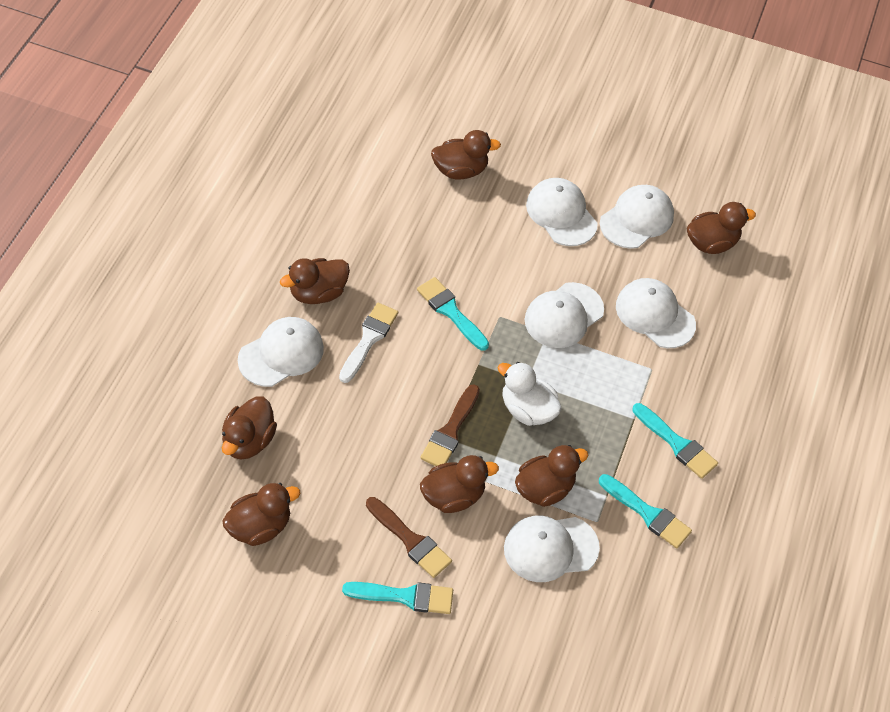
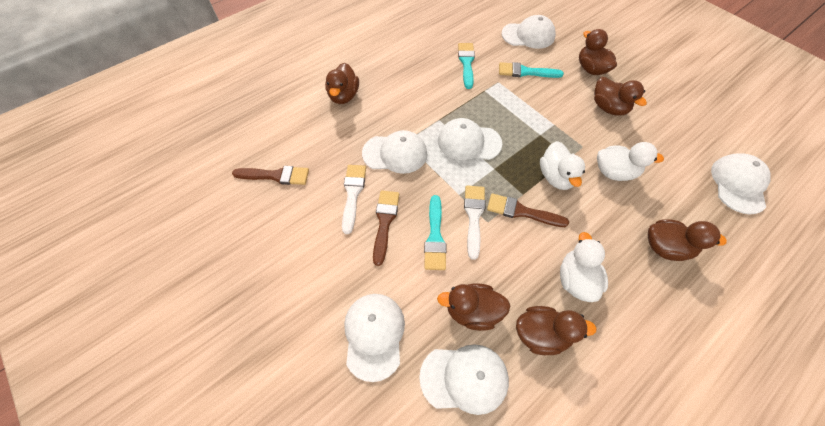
brown brush: 2 -> 3
brown duck: 7 -> 6
turquoise brush: 4 -> 3
white brush: 1 -> 2
white duck: 1 -> 3

